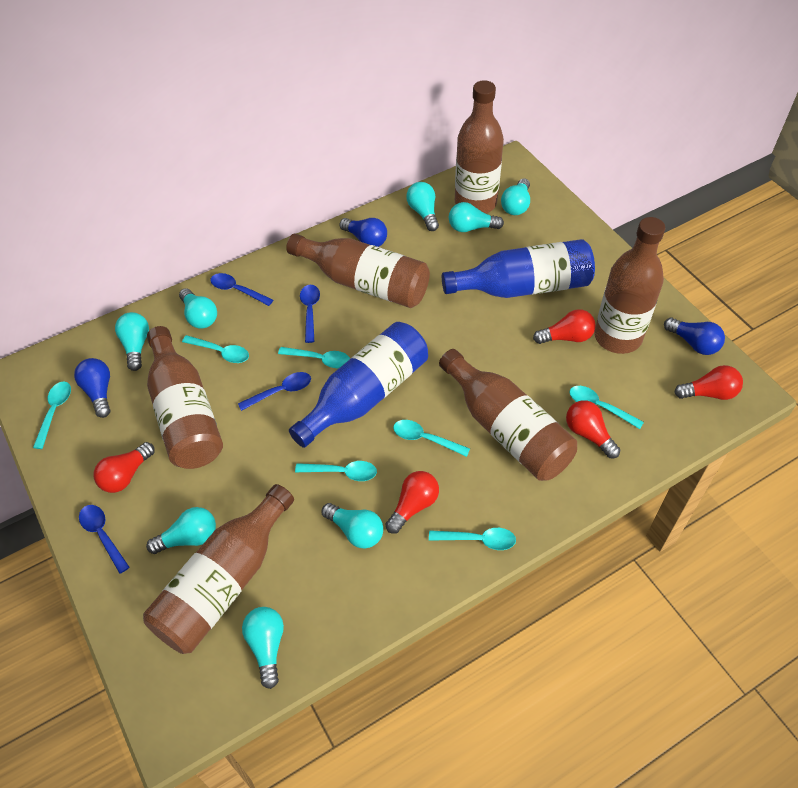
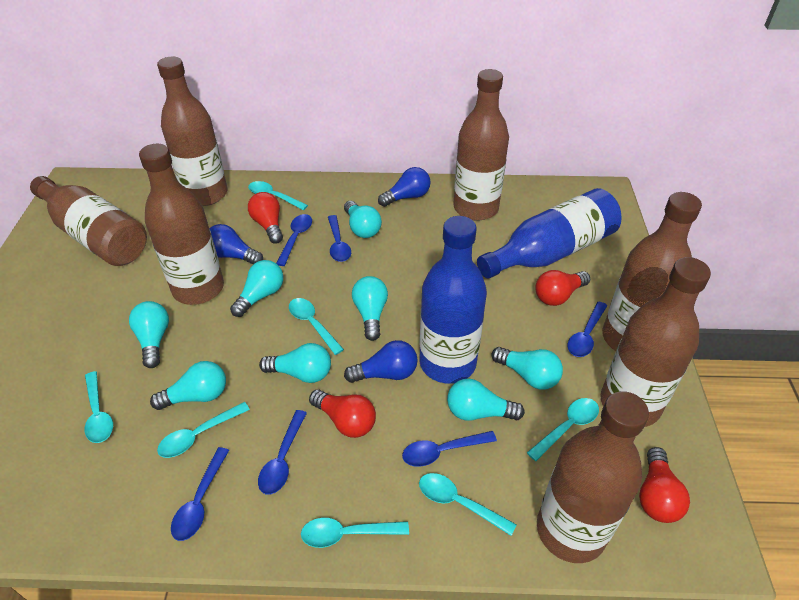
blue spoon: 4 -> 6
brown bottle: 6 -> 7
red light bulb: 5 -> 4

